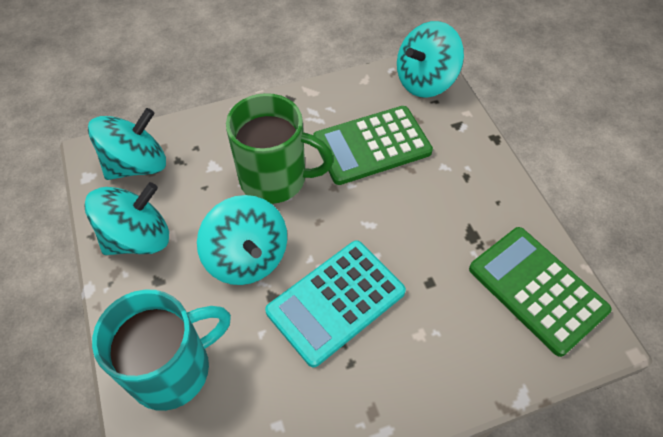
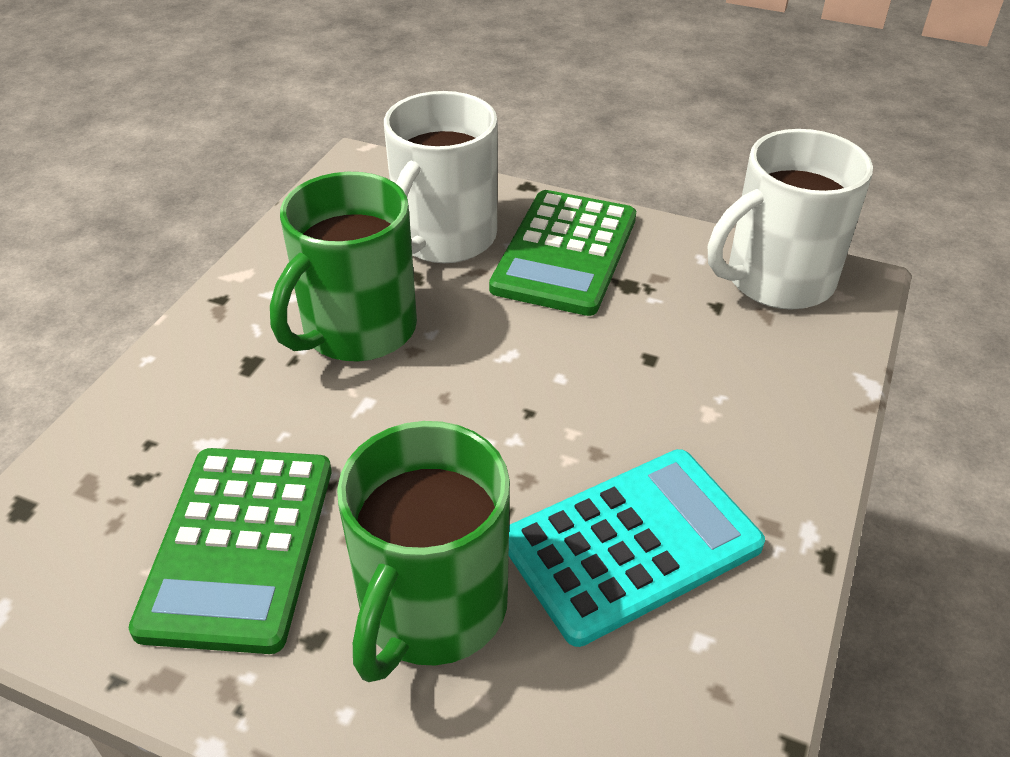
green mug: 1 -> 2
turquoise mug: 1 -> 0
turquoise spinning top: 4 -> 0
white mug: 0 -> 2

